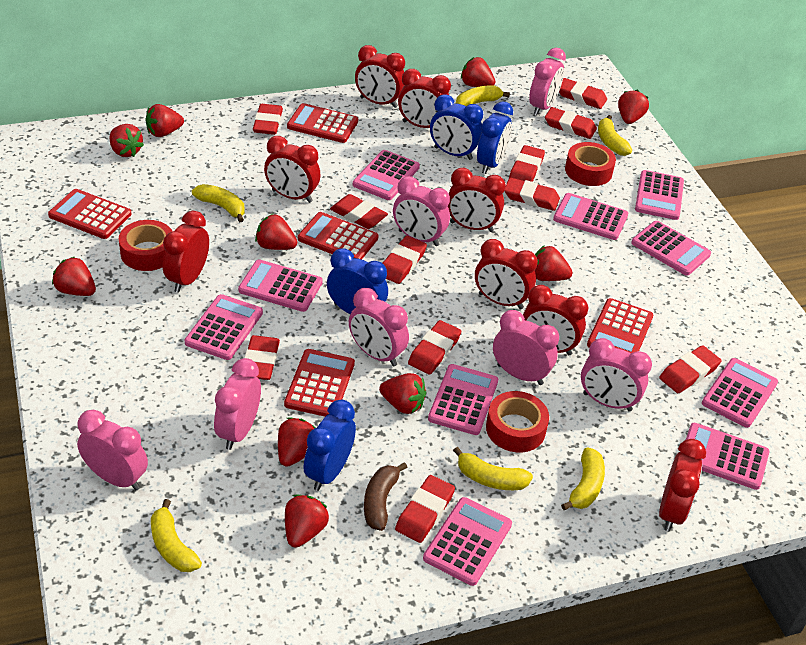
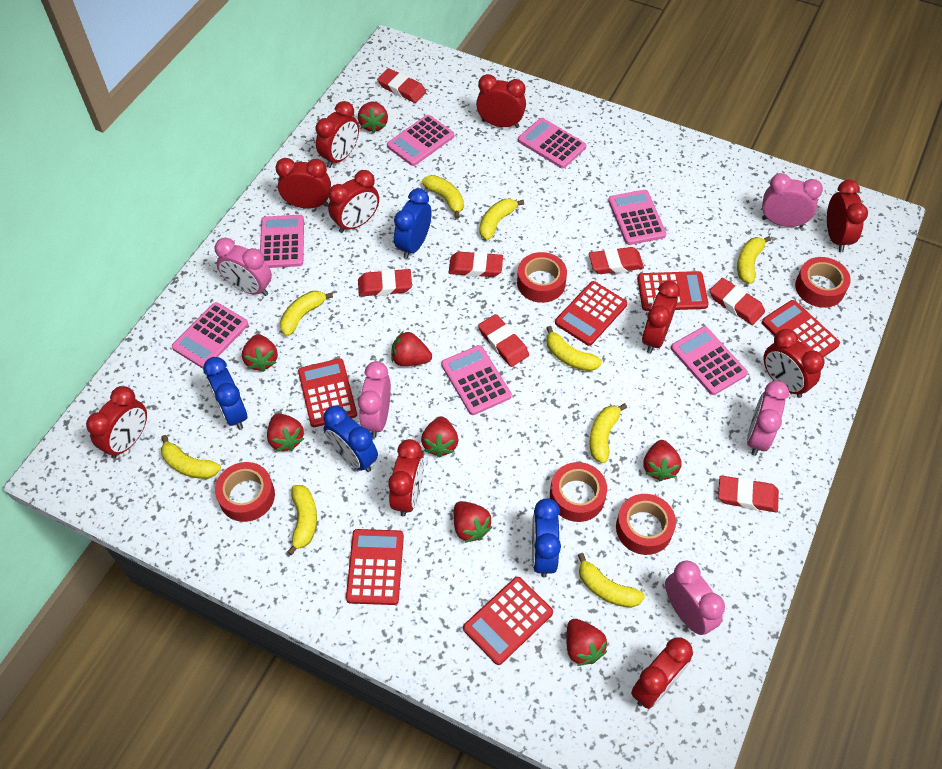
brown banana: 1 -> 0
pink calculator: 10 -> 7
pink clock: 7 -> 5
red calculator: 5 -> 6
red clock: 8 -> 10
red eraser: 11 -> 7
red strawberry: 10 -> 8
red tape: 3 -> 5
yellow banana: 6 -> 9

